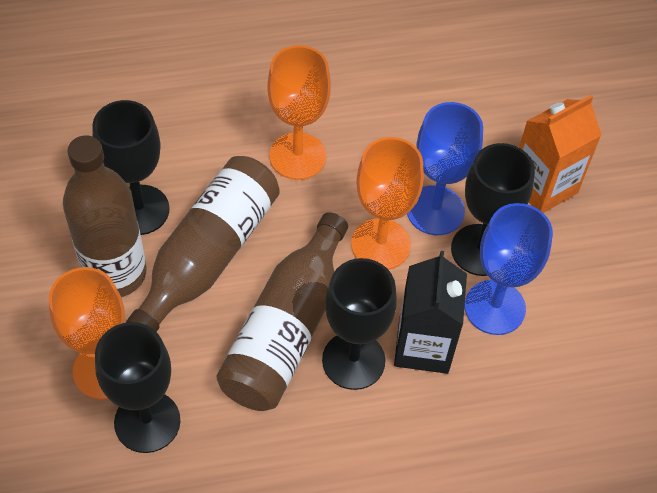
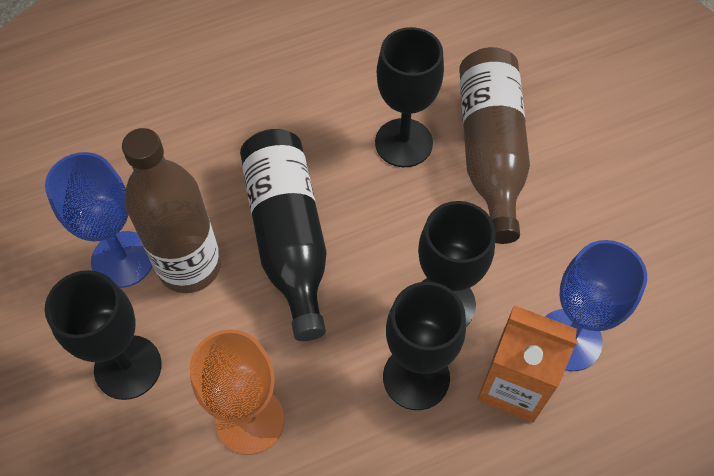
black bottle: 0 -> 1
black carton: 1 -> 0
brown bottle: 3 -> 2
orange goblet: 3 -> 1

